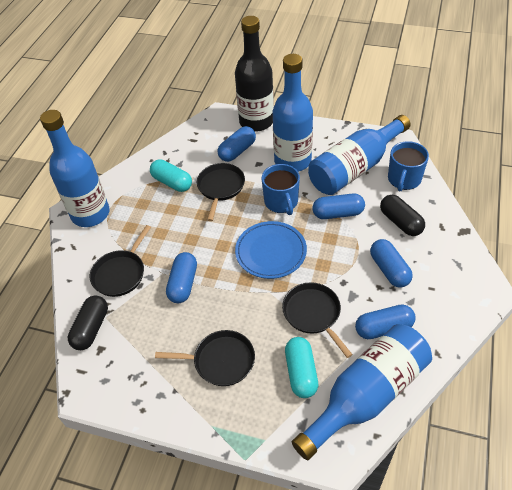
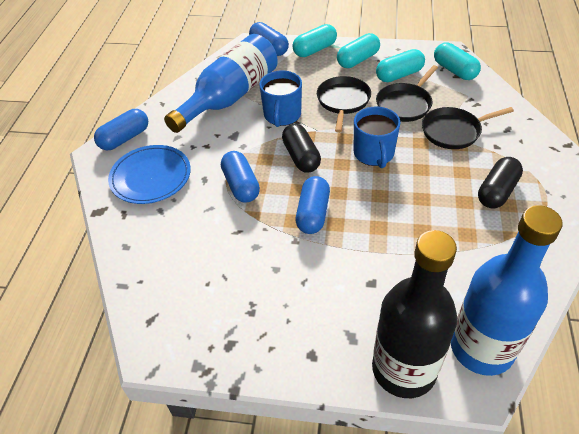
black pan: 4 -> 3
blue bottle: 4 -> 2
blue capsule: 5 -> 4
turquoise capsule: 2 -> 4

